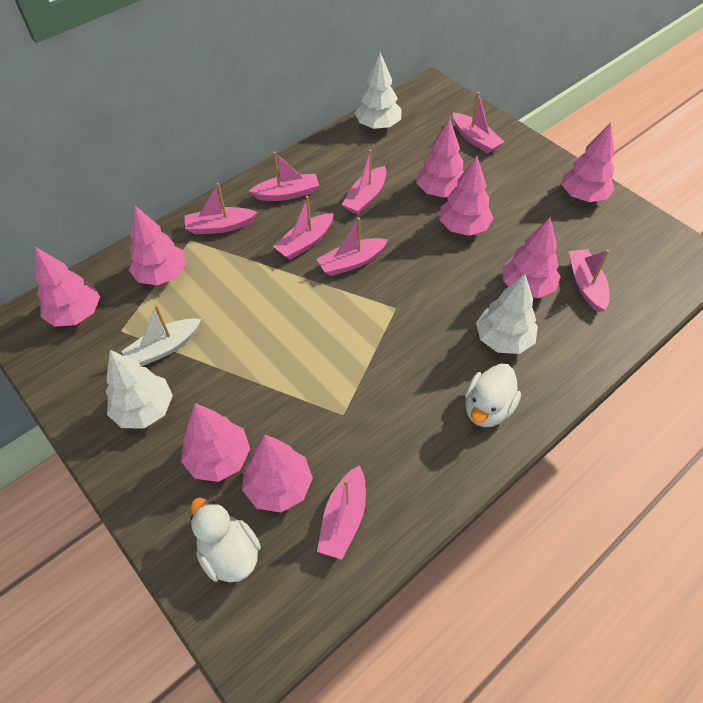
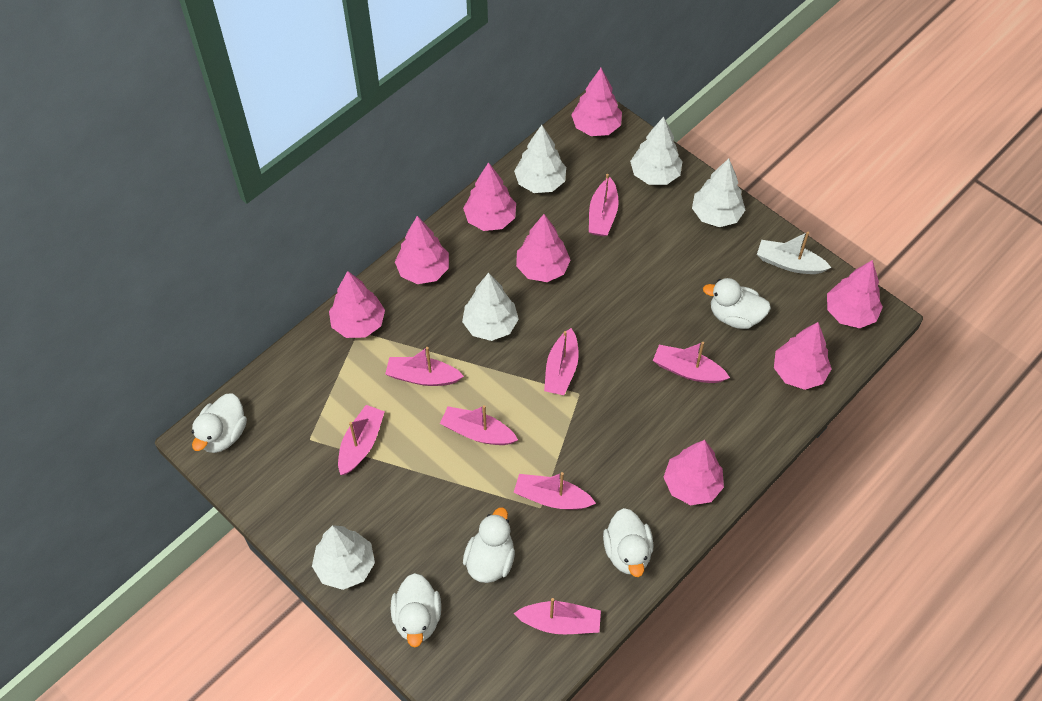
white duck: 2 -> 5
white tree: 3 -> 5

